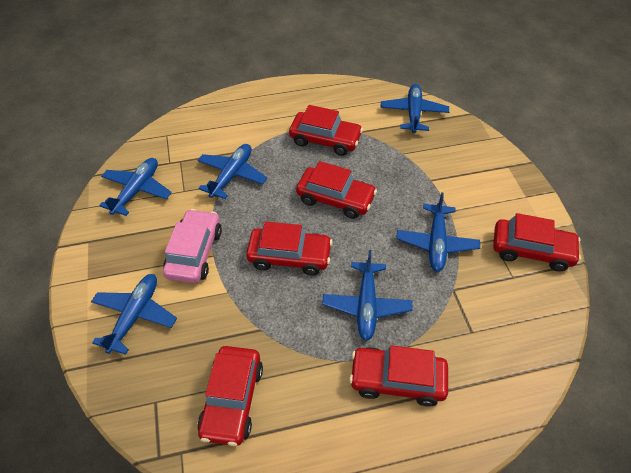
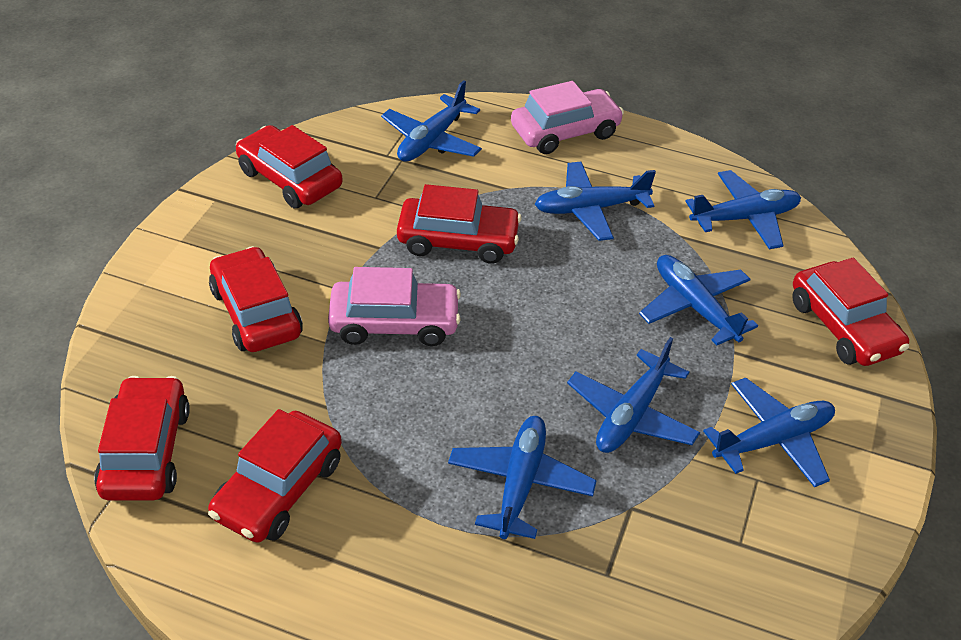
blue plane: 6 -> 7
pink car: 1 -> 2

